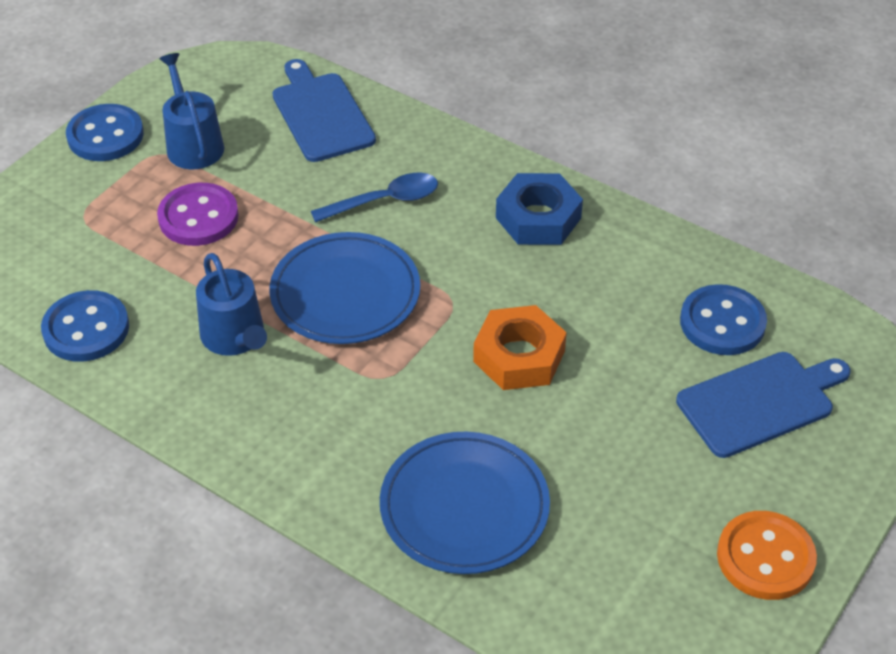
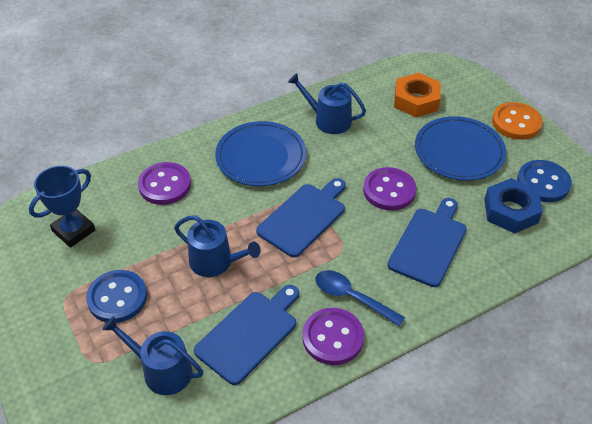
blue button: 3 -> 2
blue cutting board: 2 -> 3
blue trophy: 0 -> 1
blue watering can: 2 -> 3
purple button: 1 -> 3

